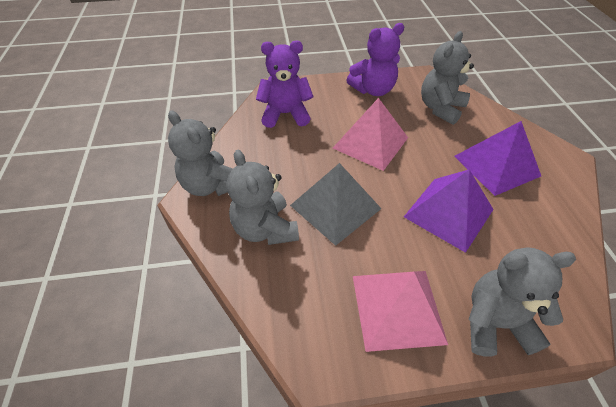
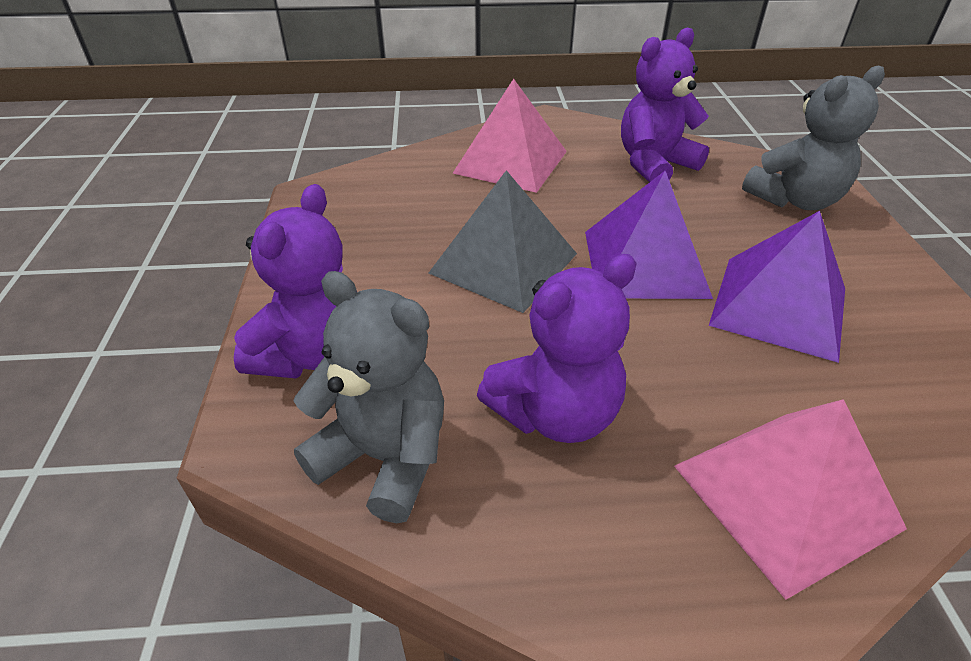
grey teddy bear: 4 -> 2
purple teddy bear: 2 -> 3

